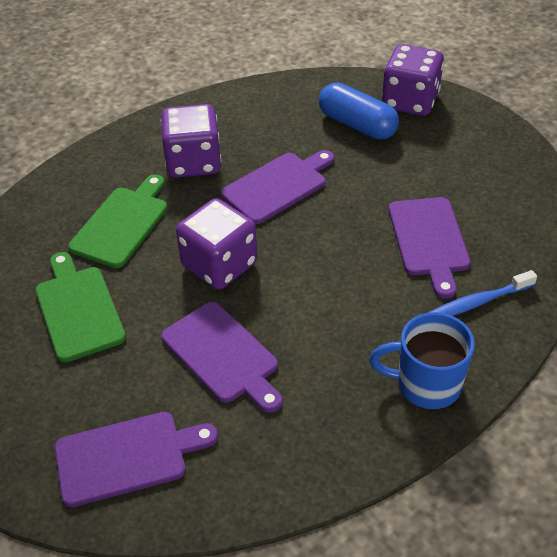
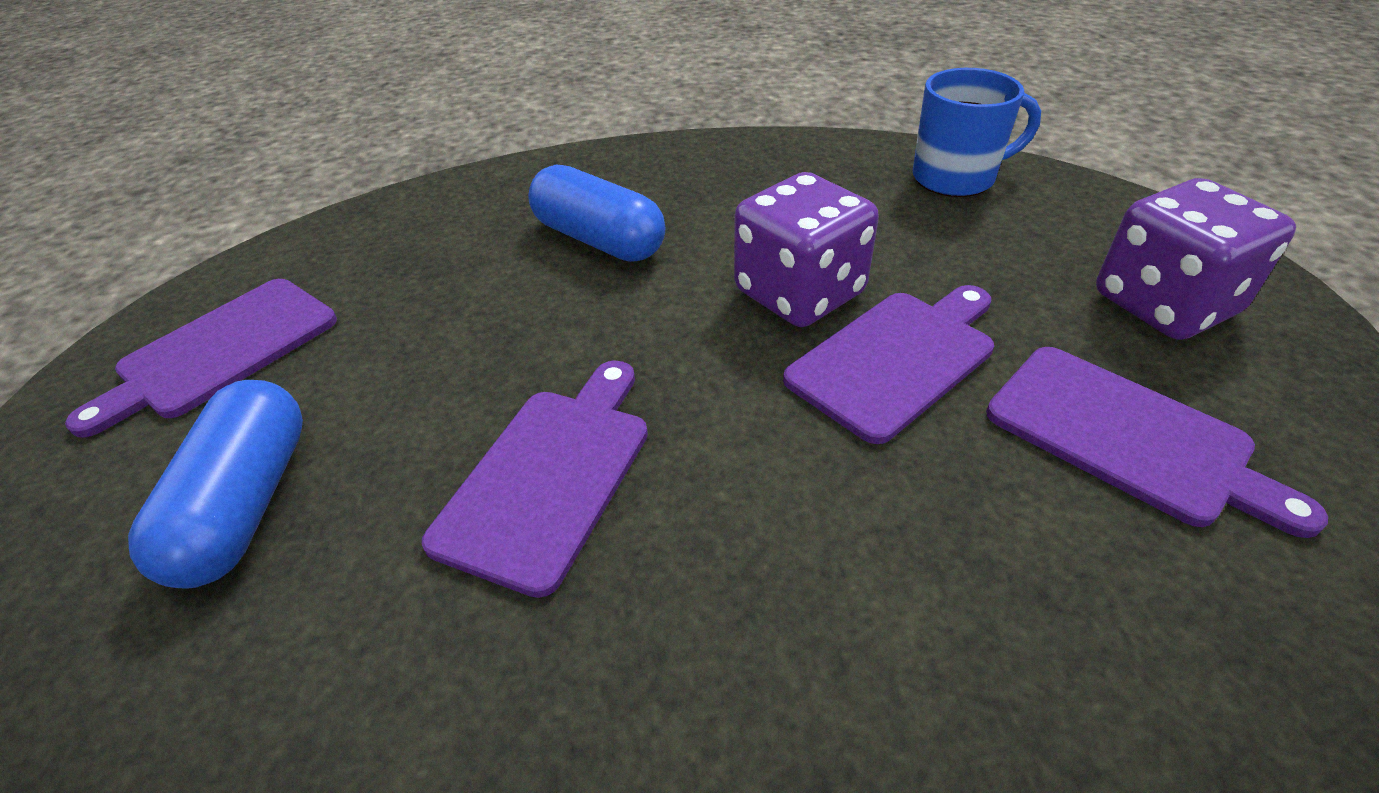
blue capsule: 1 -> 2
blue toothbrush: 1 -> 0
green cutting board: 2 -> 0
purple dice: 3 -> 2

